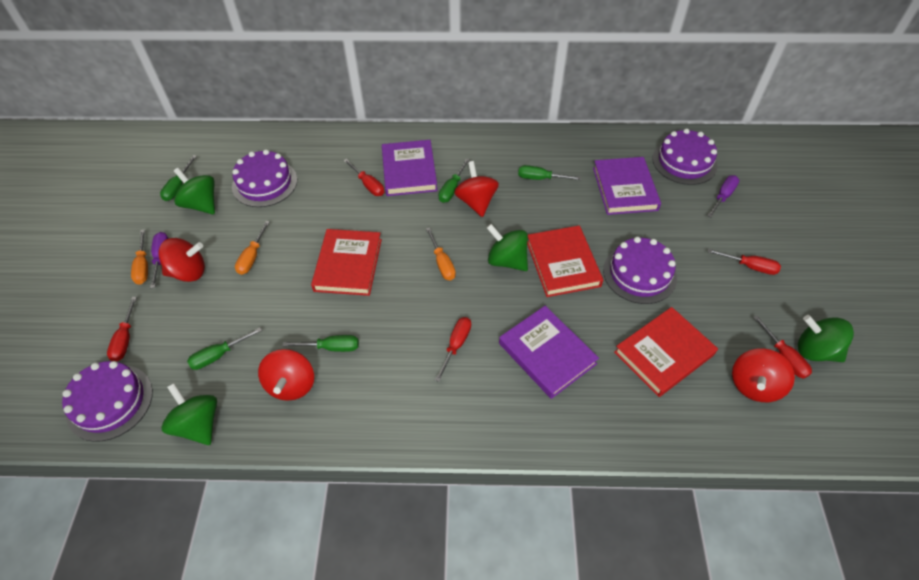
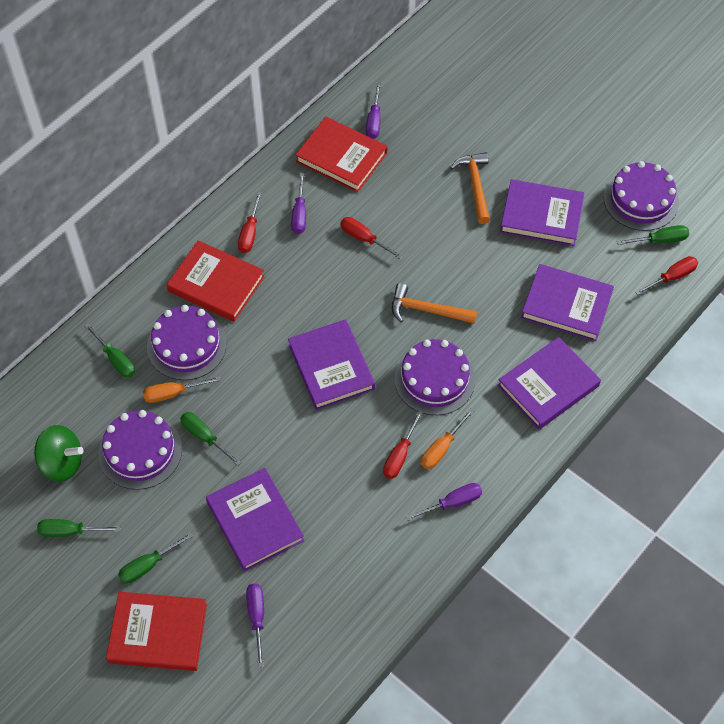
green spinning top: 4 -> 1
orange hammer: 0 -> 2
orange screwdriver: 3 -> 2
purple book: 3 -> 5
purple screwdriver: 2 -> 4
red screwdriver: 5 -> 4
red spinning top: 4 -> 0

